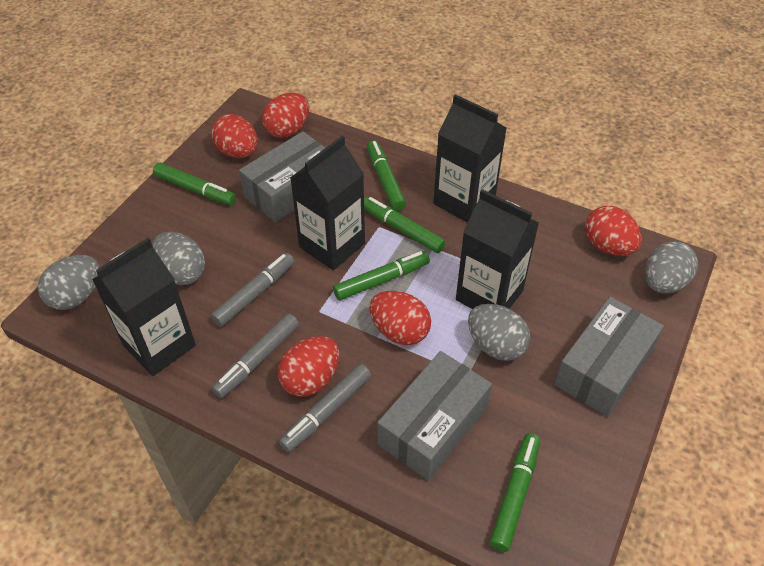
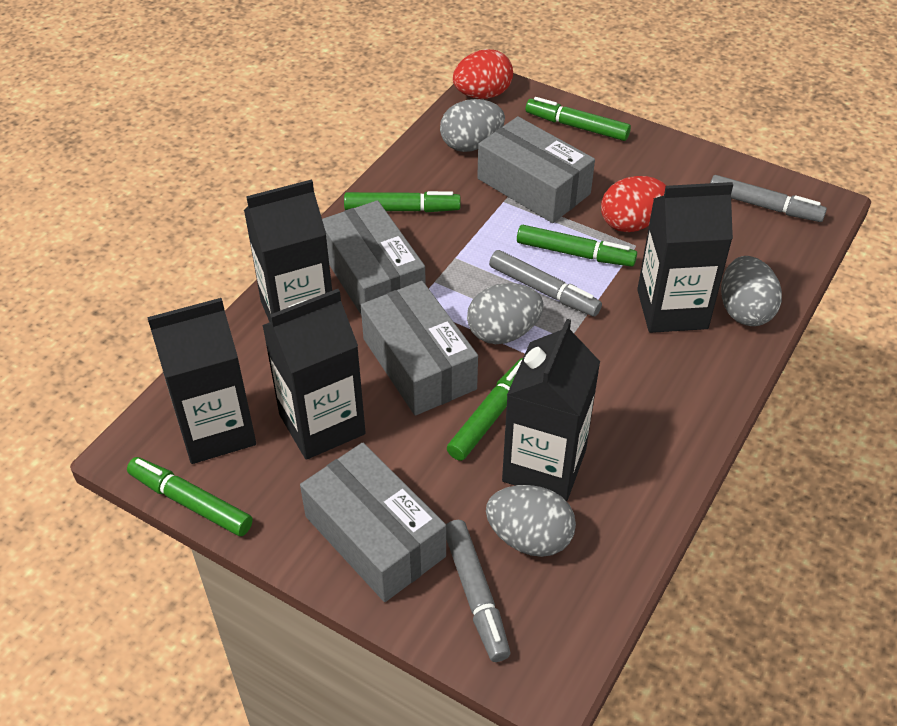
black carton: 4 -> 5
grey box: 3 -> 4
red egg: 5 -> 2

